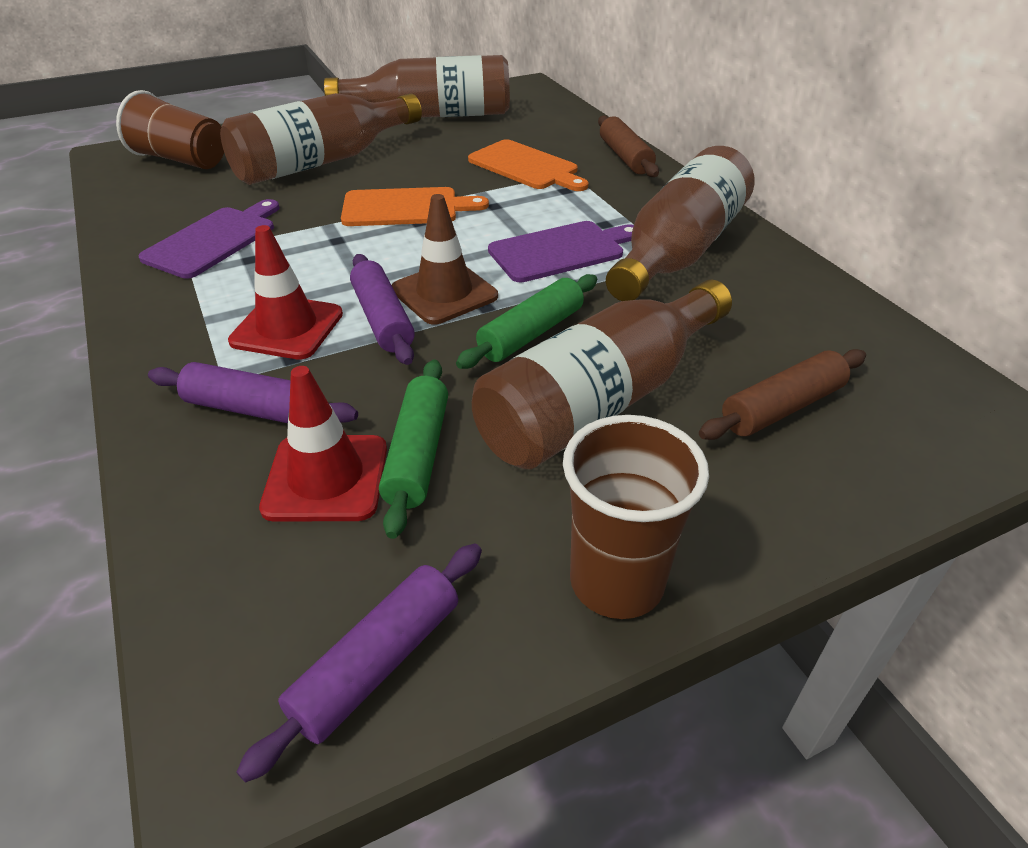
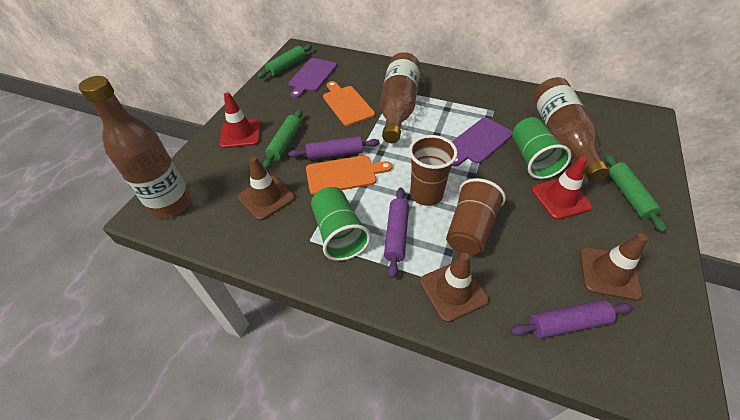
brown bottle: 4 -> 3
brown rolling pin: 2 -> 0
brown traffic cone: 1 -> 3
green cup: 0 -> 2
green rolling pin: 2 -> 3

